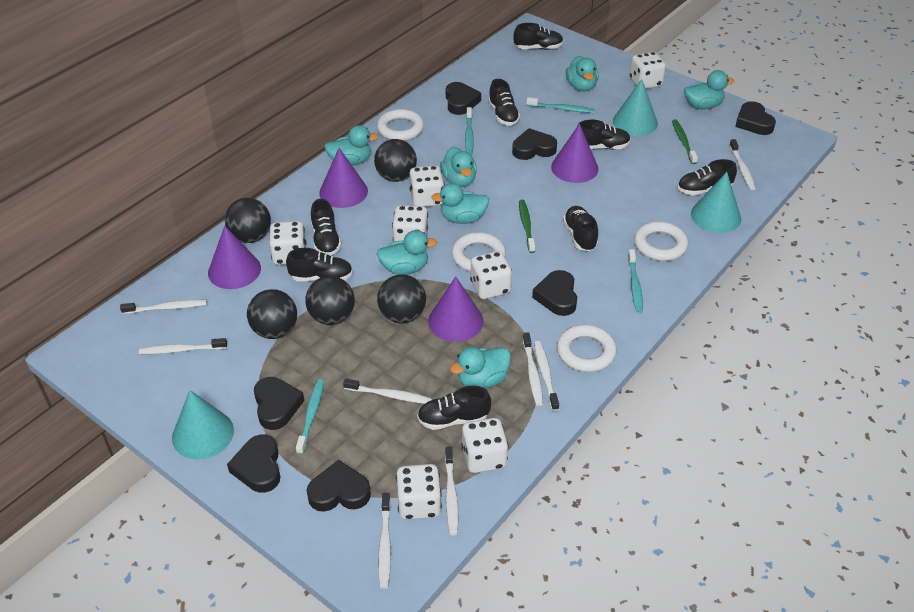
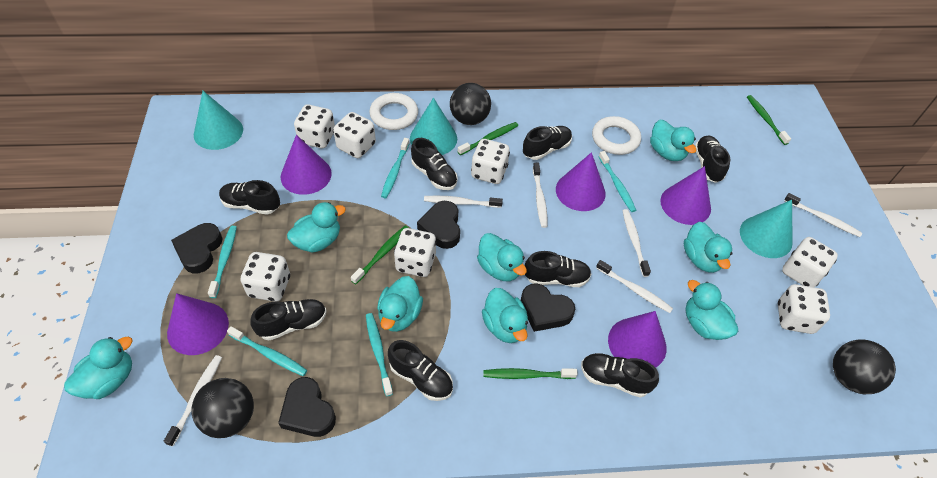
black ball: 5 -> 3
black heart: 7 -> 4
green toothbrush: 2 -> 4
purple cone: 4 -> 5
turquoise duck: 7 -> 8
turquoise toothbrush: 4 -> 5
white ring: 4 -> 2
white toothbrush: 8 -> 6

